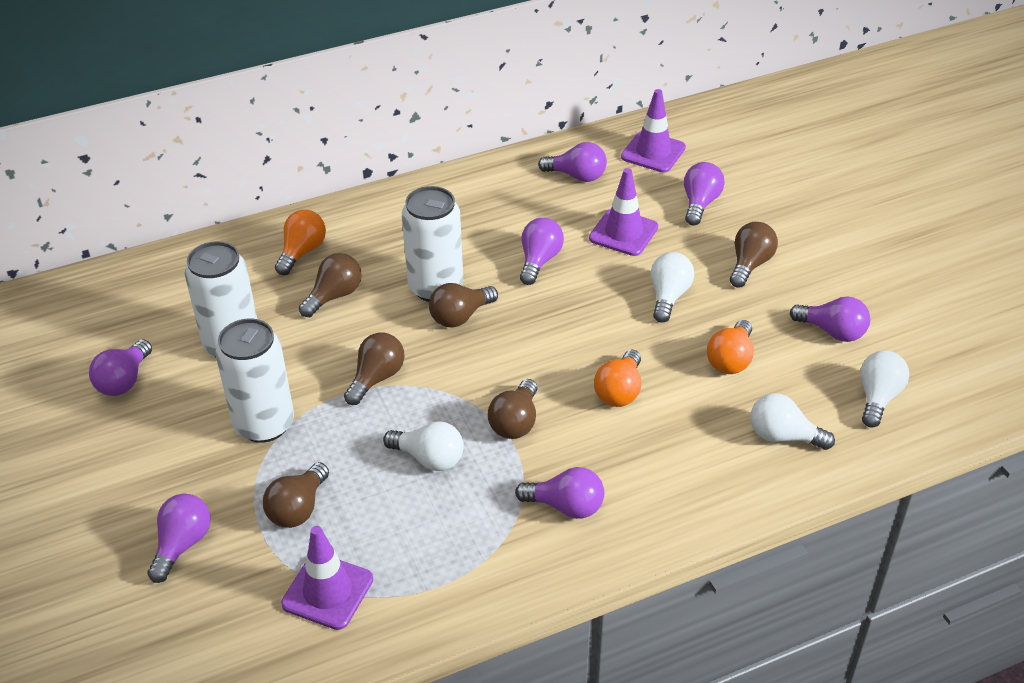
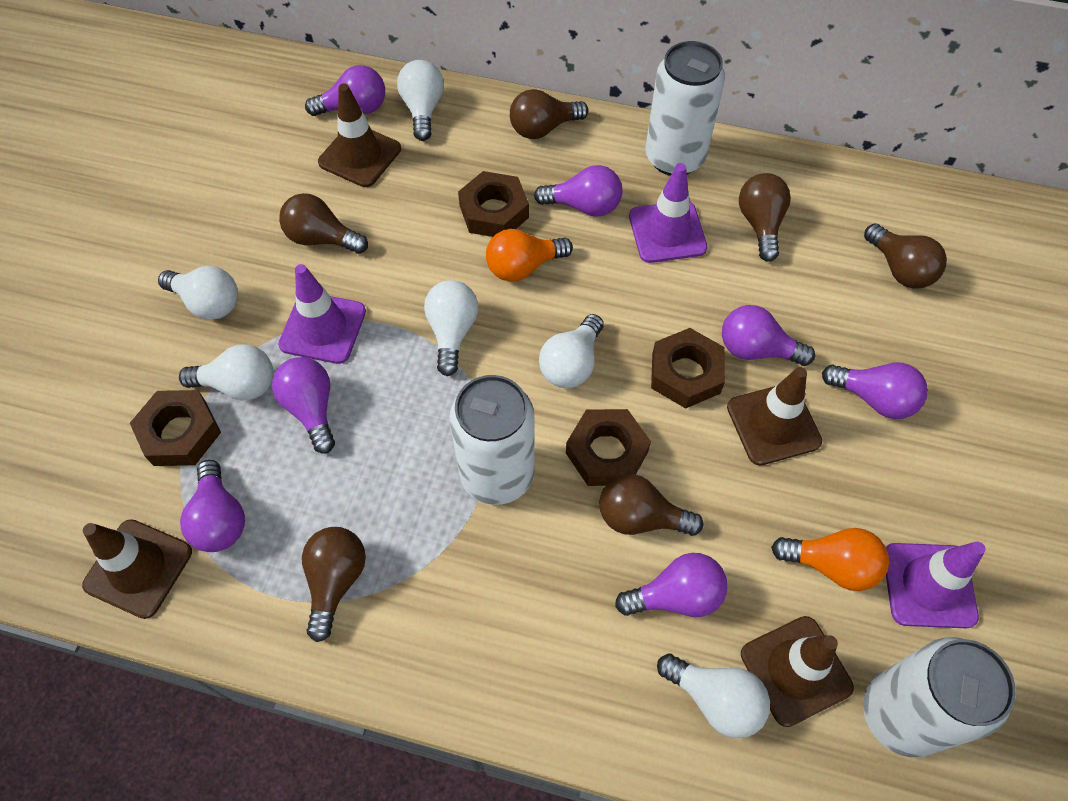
brown nut: 0 -> 4
brown traffic cone: 0 -> 4
orange light bulb: 3 -> 2
white light bulb: 4 -> 6

